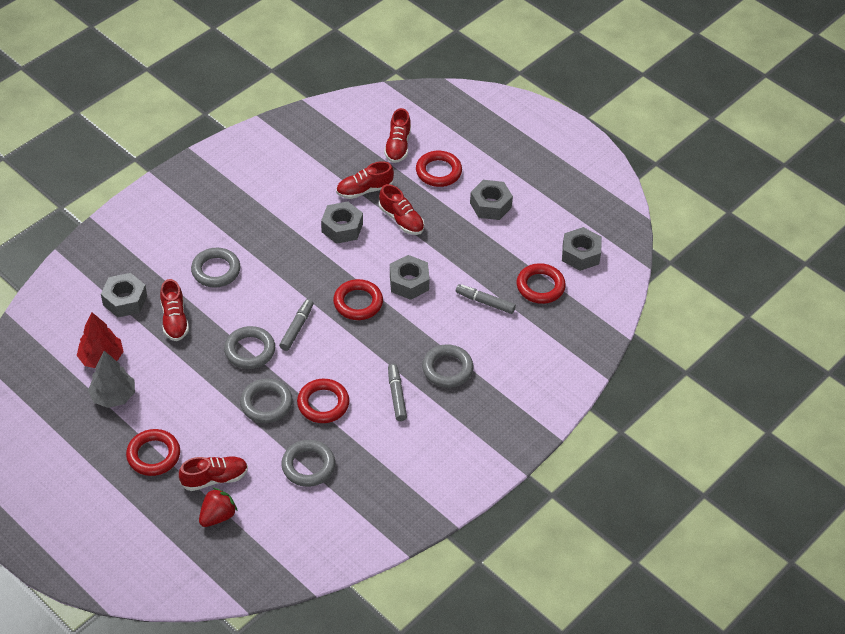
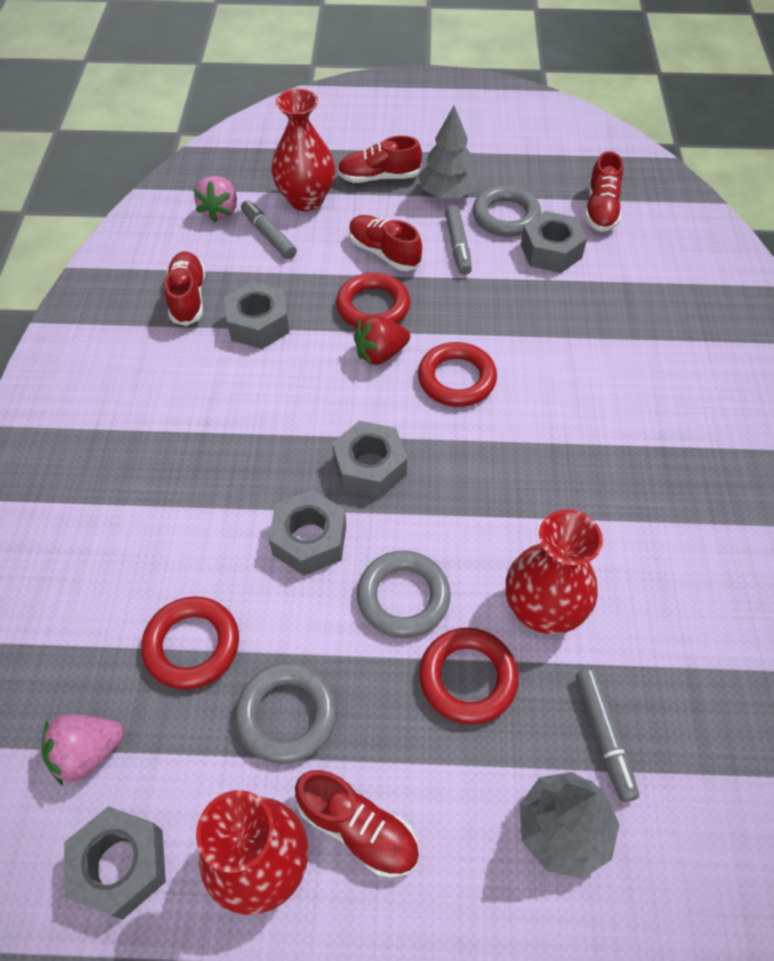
grey ring: 5 -> 3
grey tree: 1 -> 2
pink strawberry: 0 -> 2
red ring: 5 -> 4
red tree: 1 -> 0
red vase: 0 -> 3

